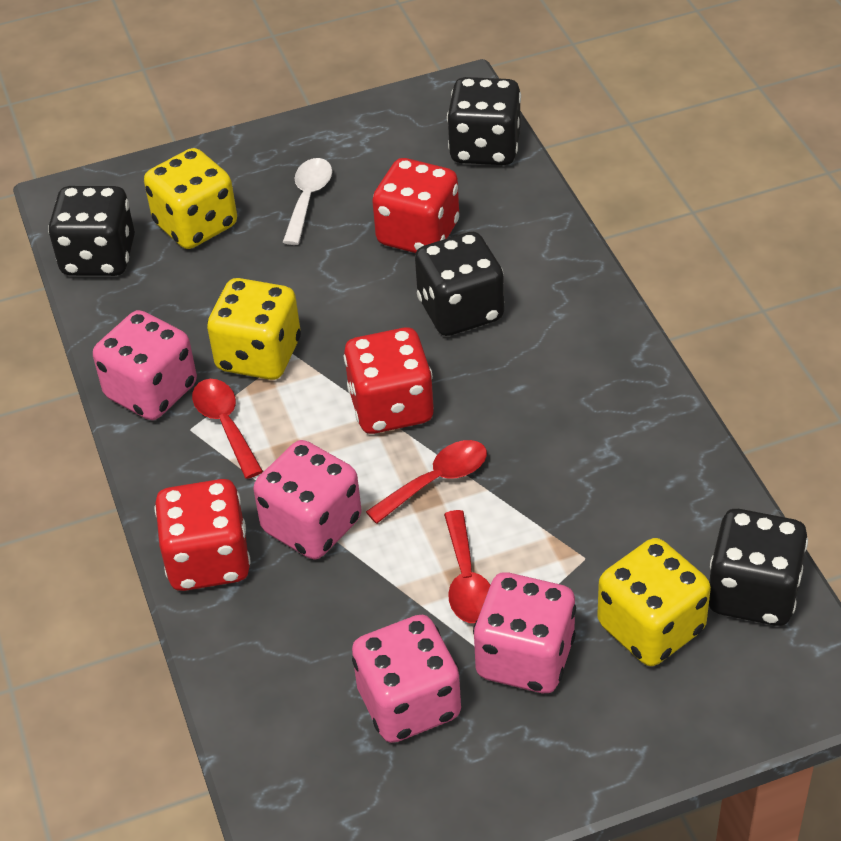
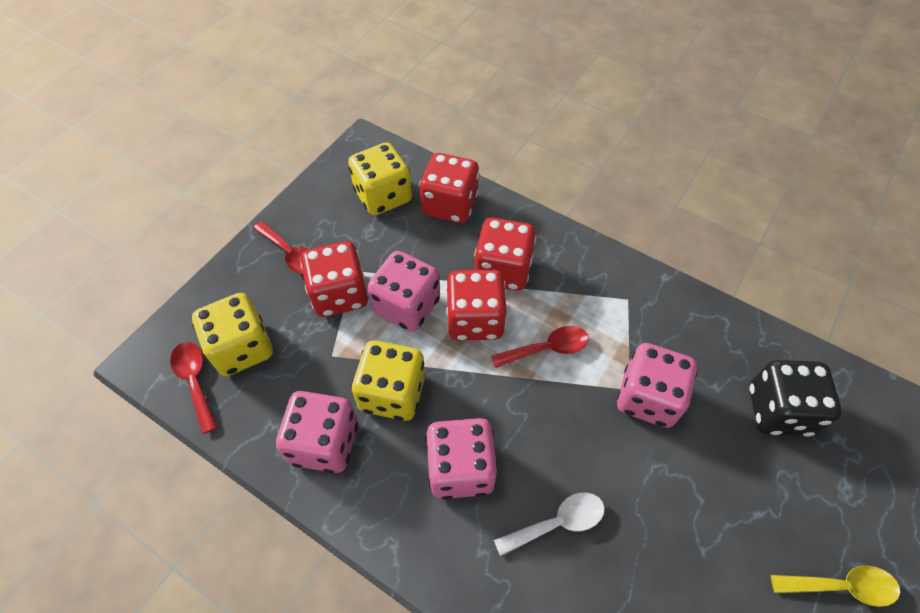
black dice: 4 -> 1
red dice: 3 -> 4
yellow spoon: 0 -> 1

